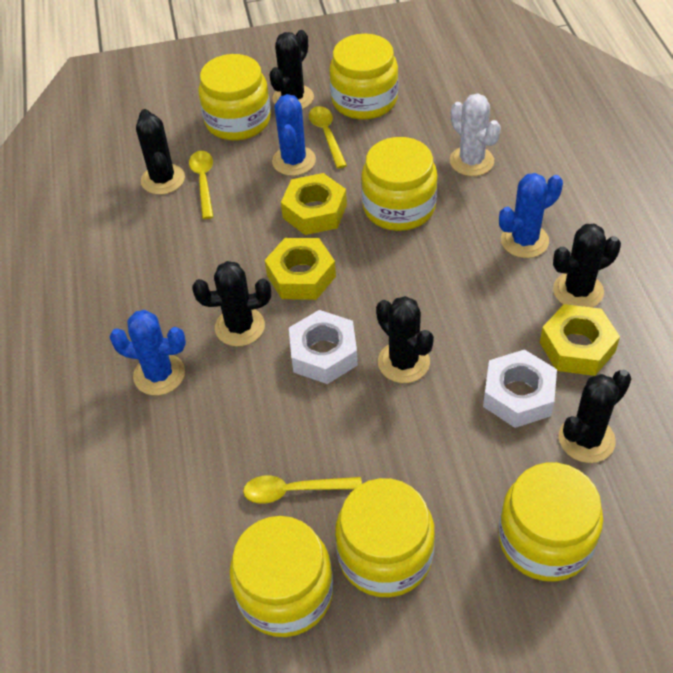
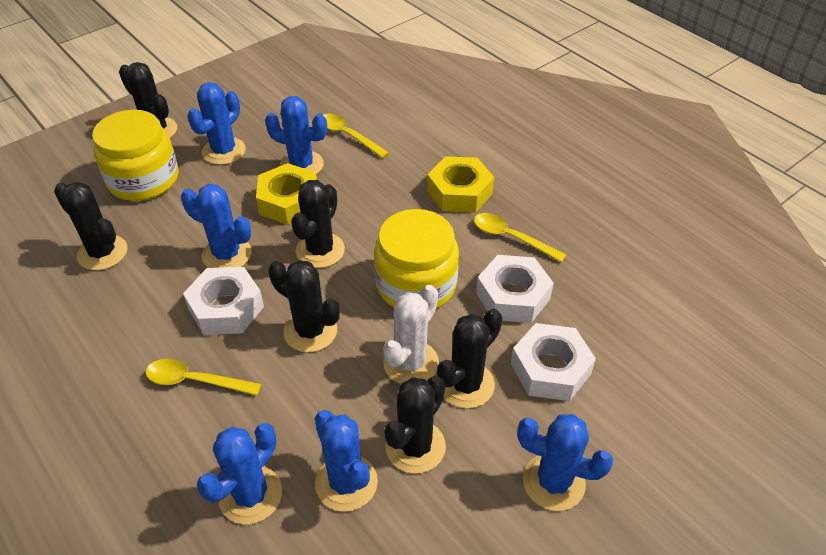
blue cactus: 3 -> 6
white nut: 2 -> 3
yellow jar: 6 -> 2
yellow nut: 3 -> 2

